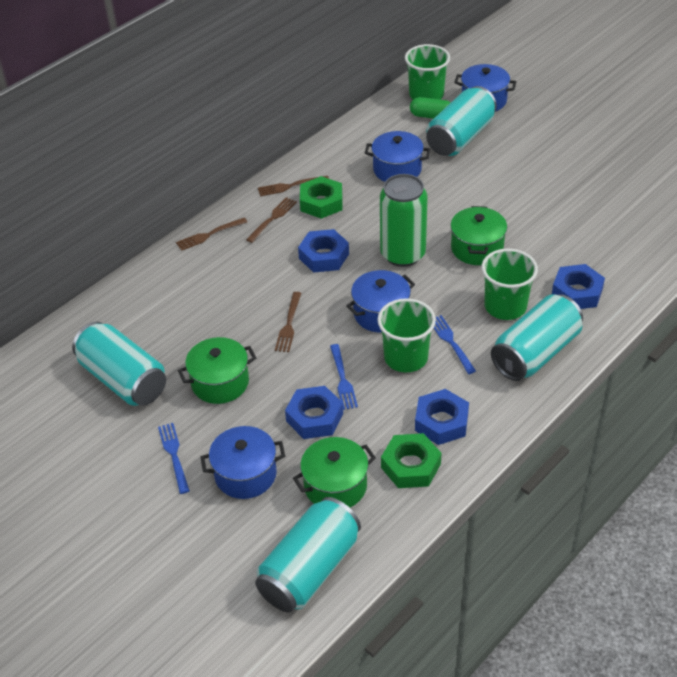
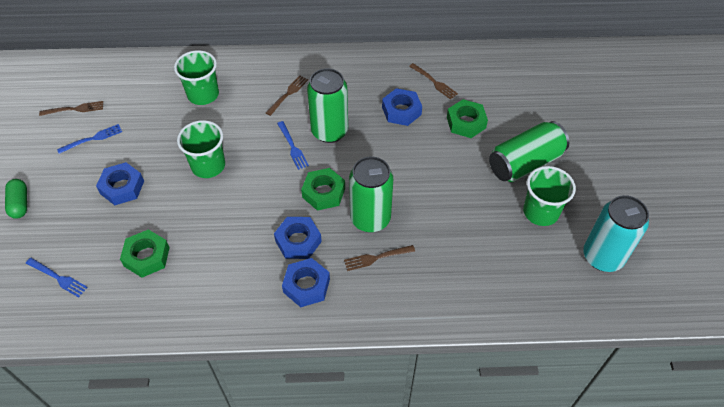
blue pot: 4 -> 0
green can: 1 -> 3
green nut: 2 -> 3
green pot: 3 -> 0
turquoise can: 4 -> 1

